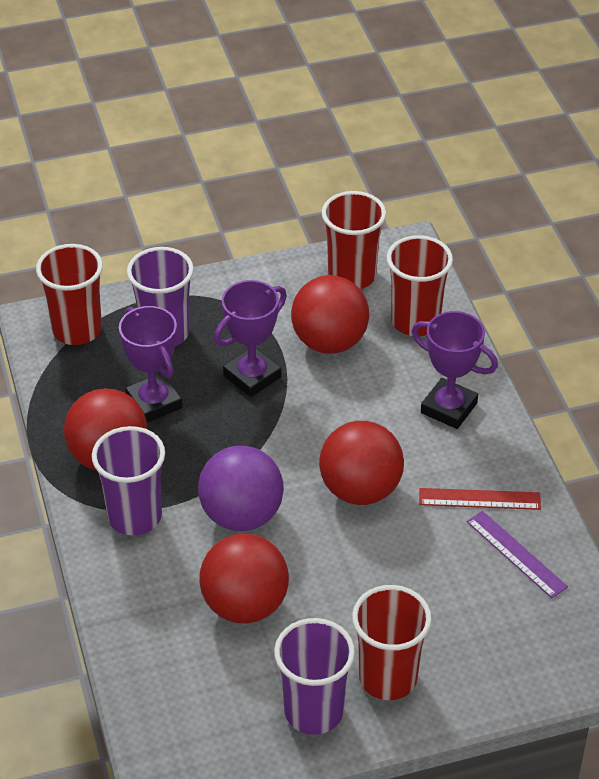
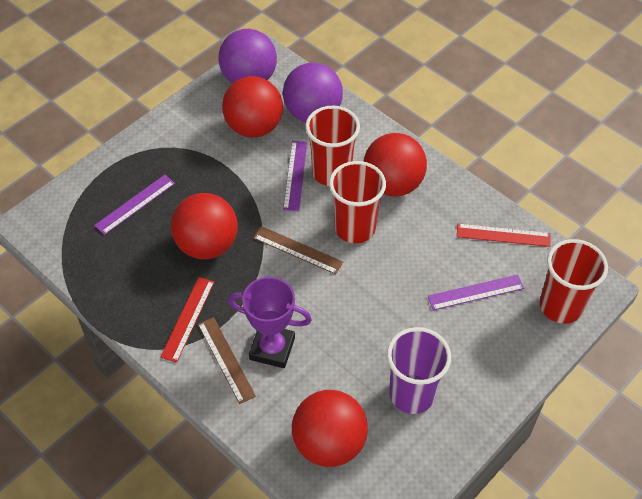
brown ruler: 0 -> 2
purple ball: 1 -> 2
purple cup: 3 -> 1
purple ruler: 1 -> 3
purple trophy: 3 -> 1
red cup: 4 -> 3
red ruler: 1 -> 2

